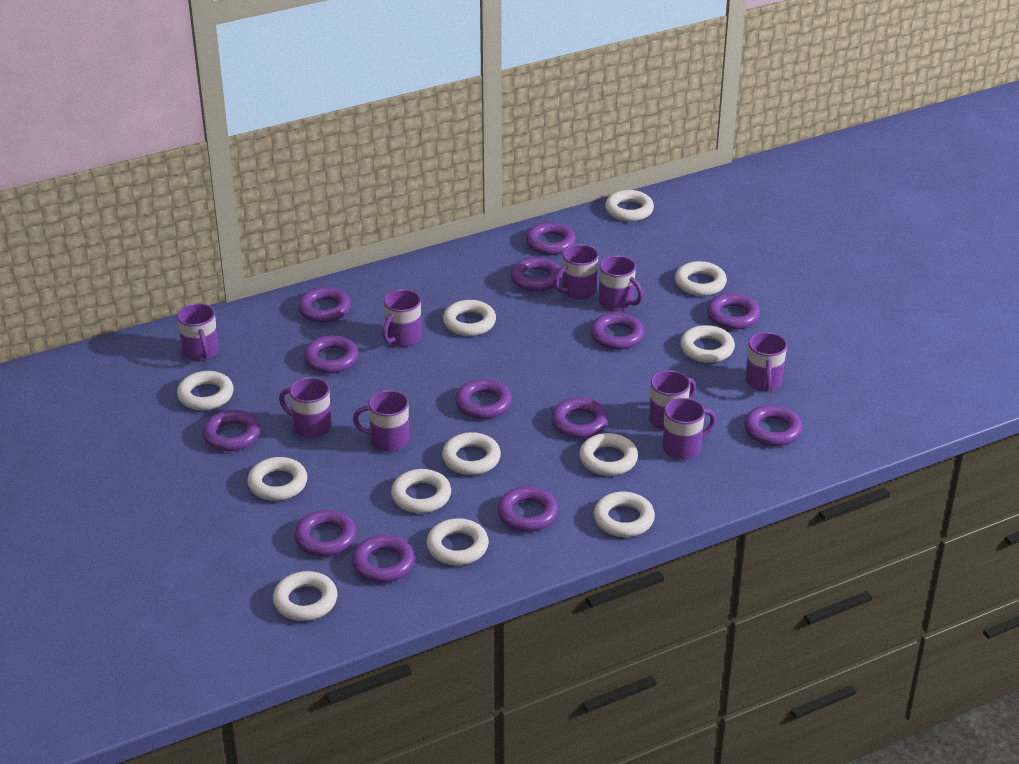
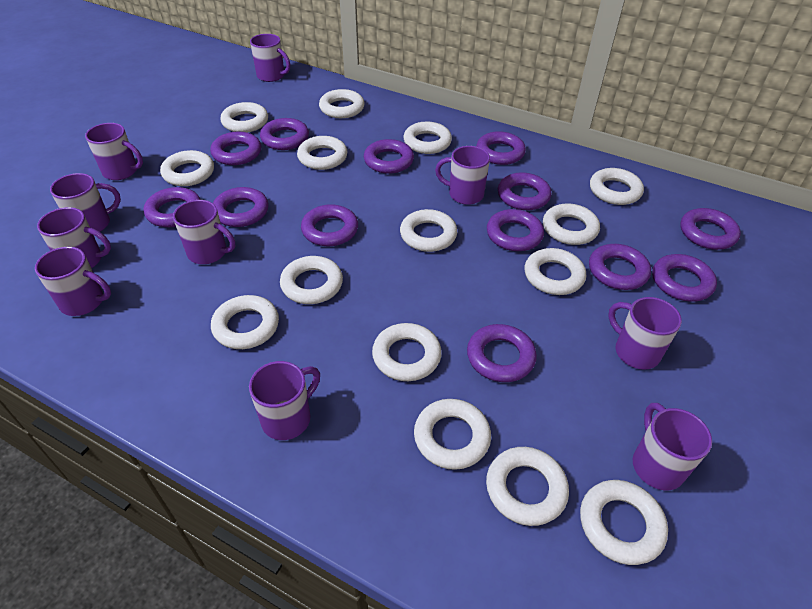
purple mug: 9 -> 10
white ring: 12 -> 15

